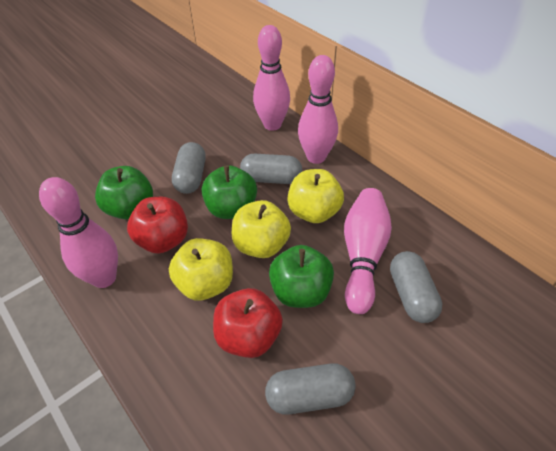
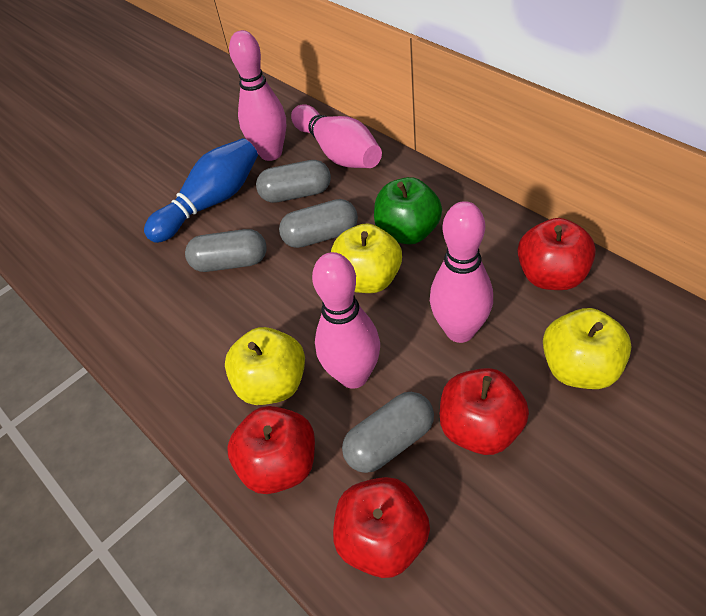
blue bowling pin: 0 -> 1
green apple: 3 -> 1
red apple: 2 -> 4

